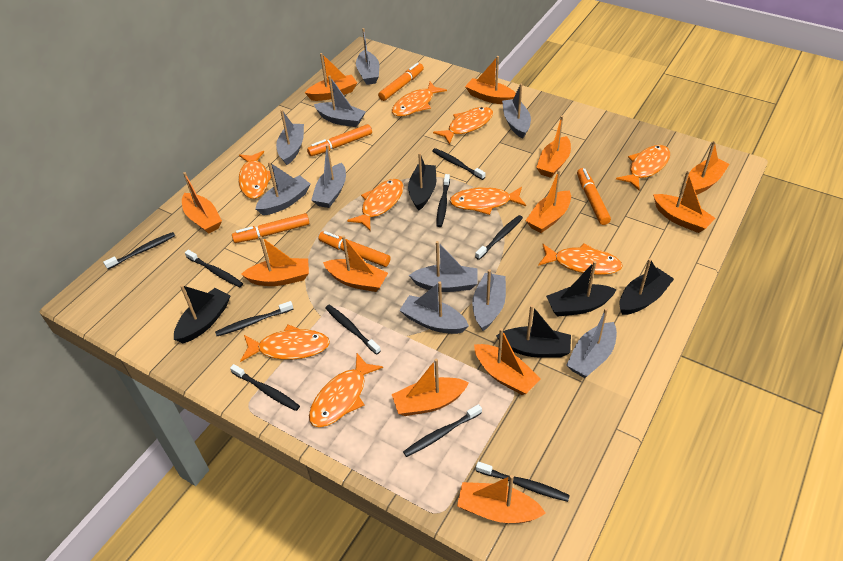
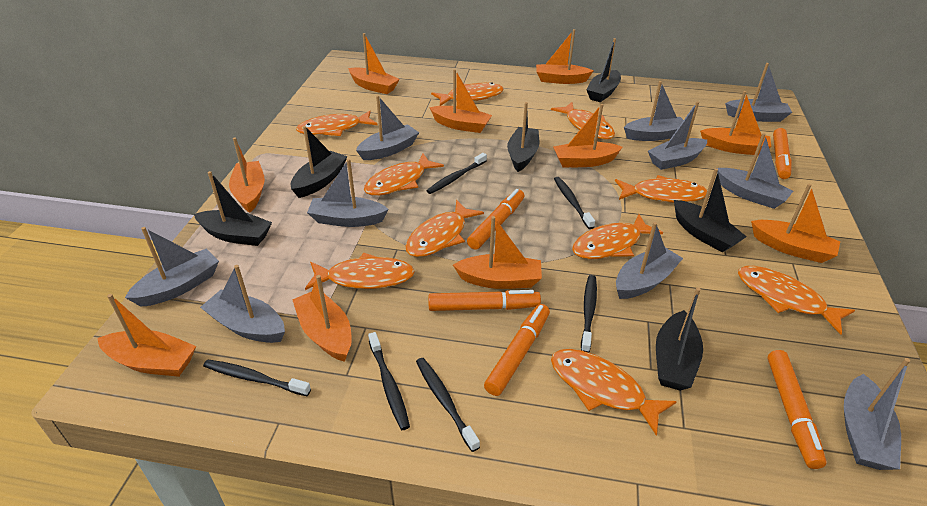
black boat: 5 -> 6
black toothbrush: 10 -> 6
orange boat: 12 -> 10
orange fish: 9 -> 10

